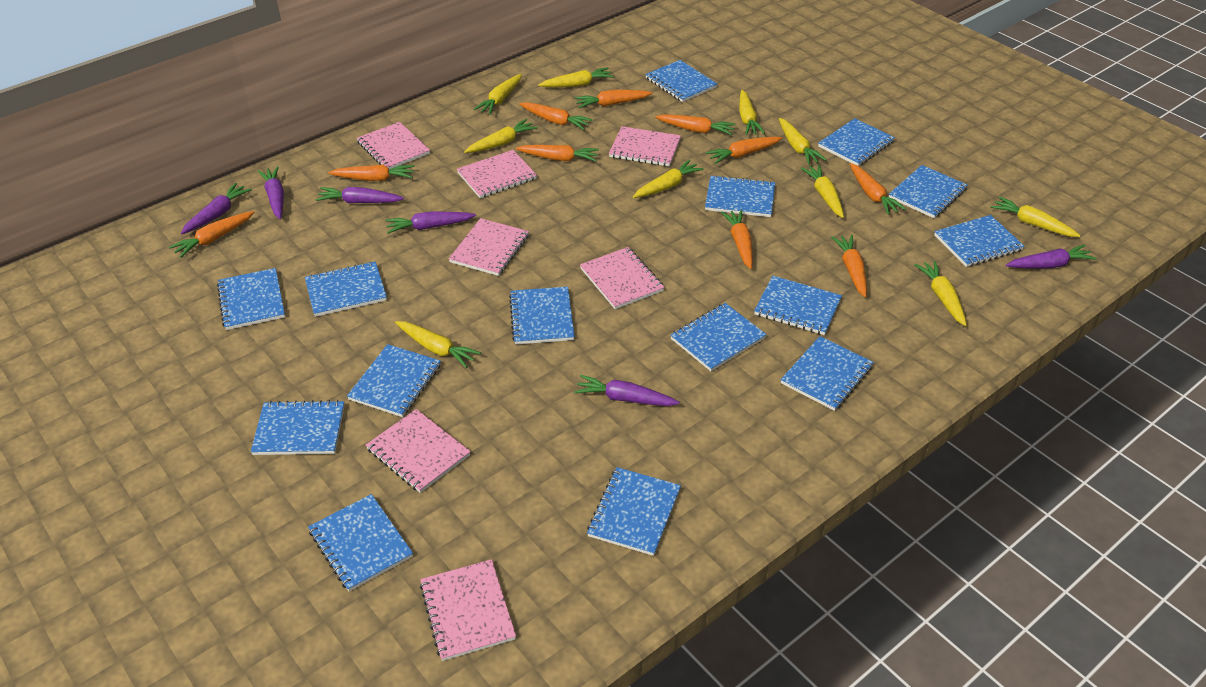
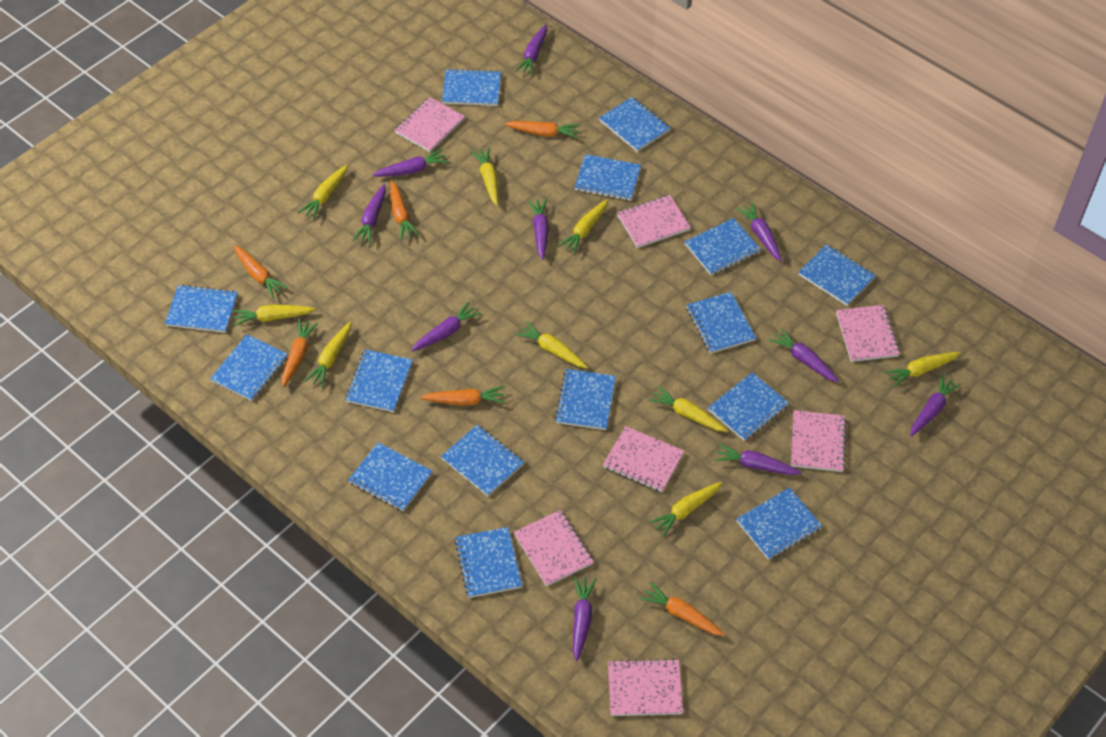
orange carrot: 10 -> 6
purple carrot: 6 -> 10
yellow carrot: 10 -> 9

